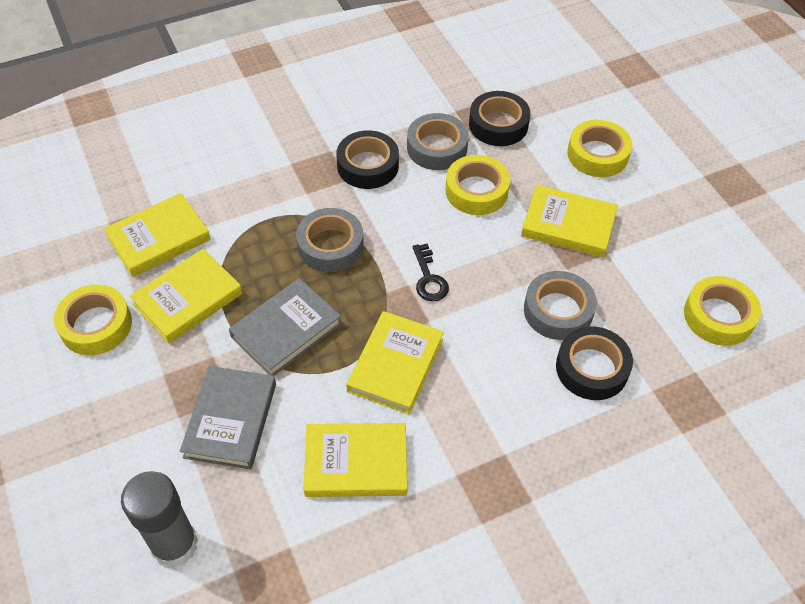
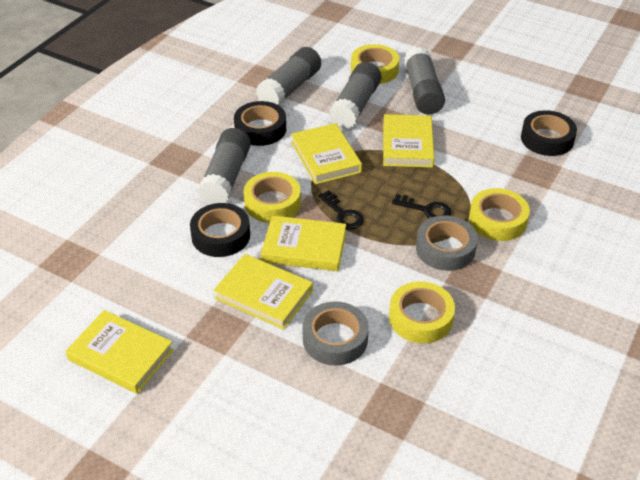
black key: 1 -> 2
grey book: 2 -> 0
grey glue stick: 1 -> 4
grey tape: 3 -> 2

